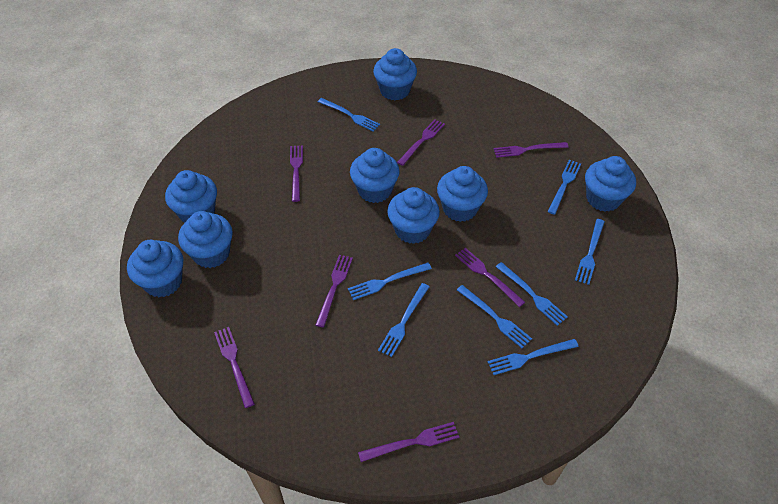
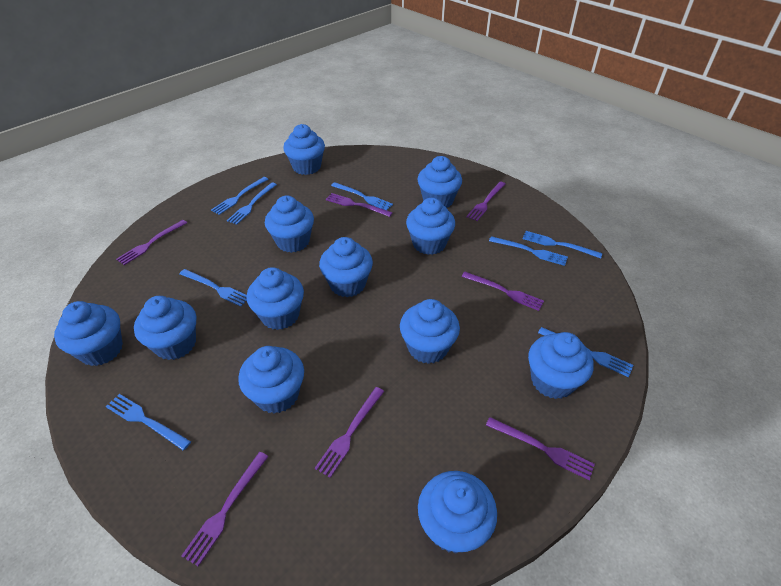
blue cupcake: 8 -> 12

